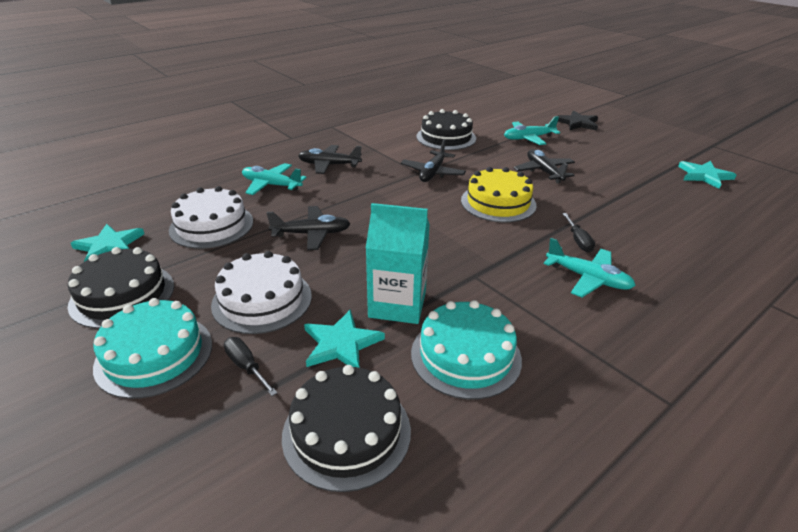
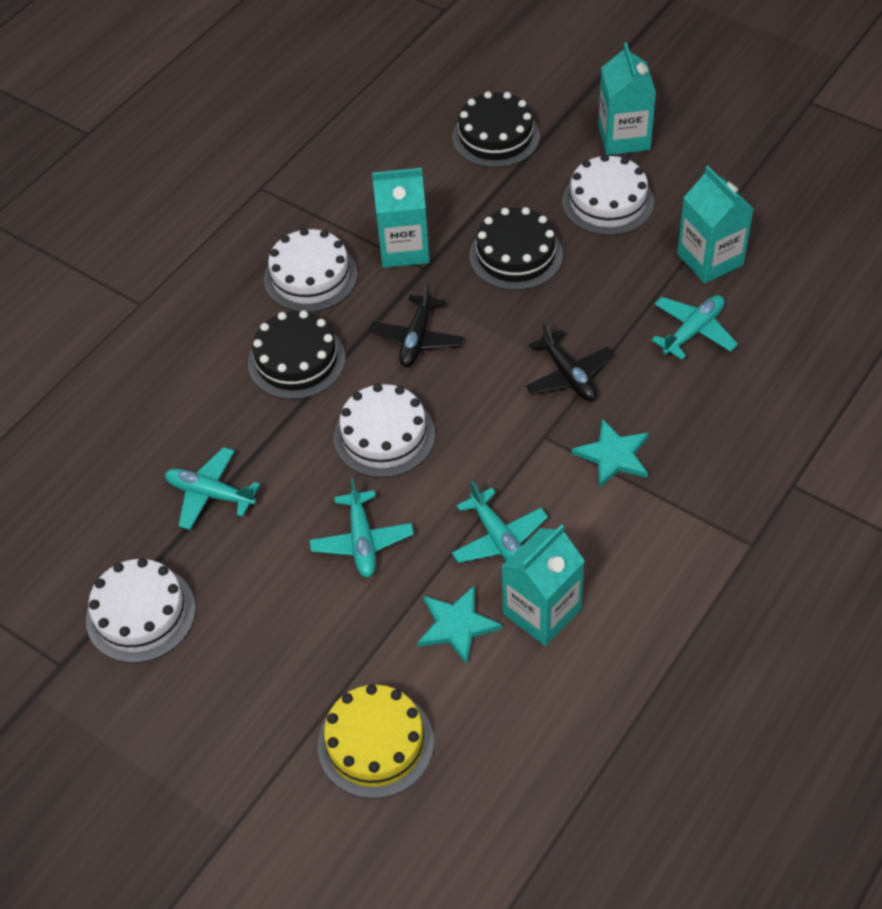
black plane: 4 -> 2
black screwdriver: 2 -> 0
black star: 1 -> 0
turquoise cake: 2 -> 0
turquoise carton: 1 -> 4
turquoise plane: 3 -> 4
turquoise star: 3 -> 2
white cake: 2 -> 4

